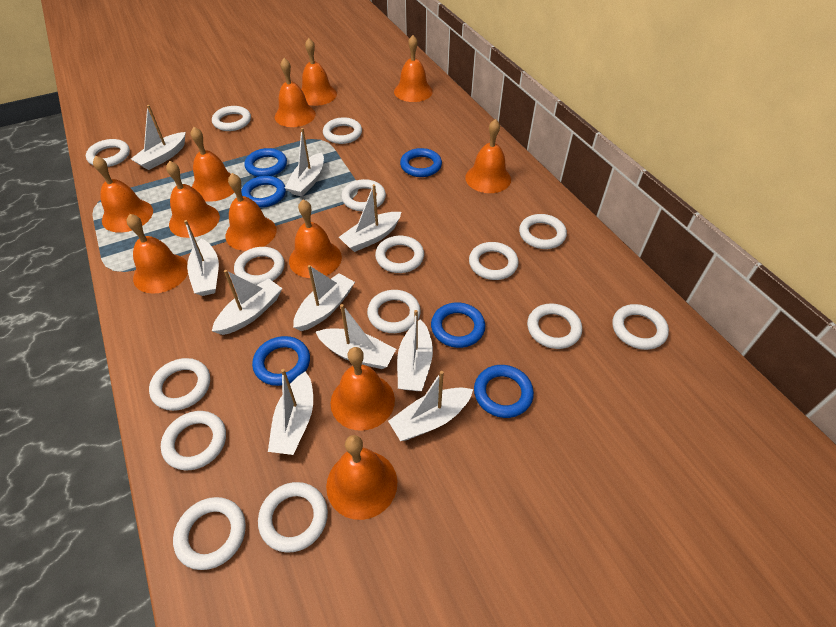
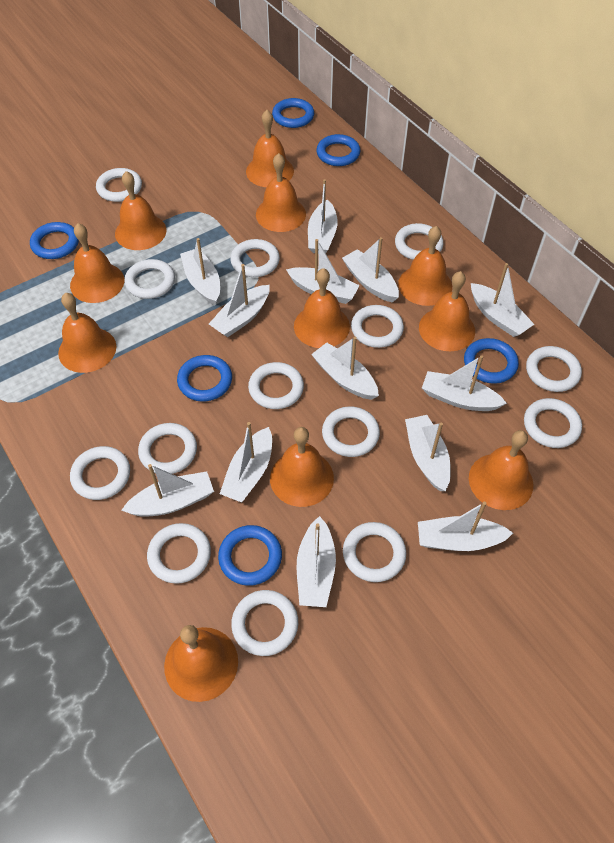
orange bell: 12 -> 11
white boat: 10 -> 13
white ring: 15 -> 14

